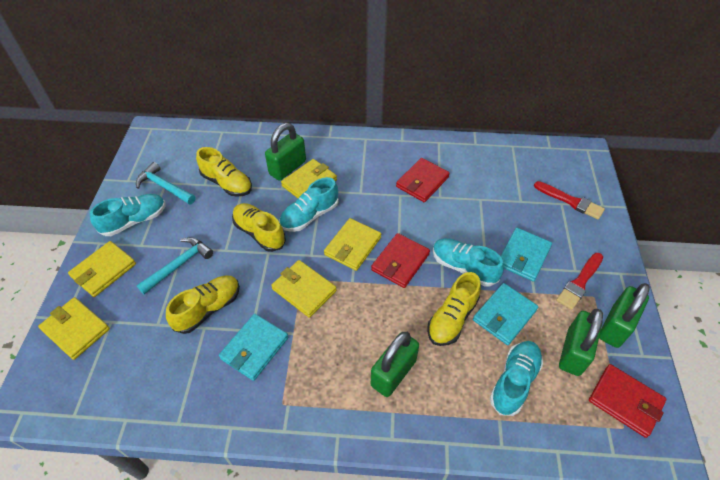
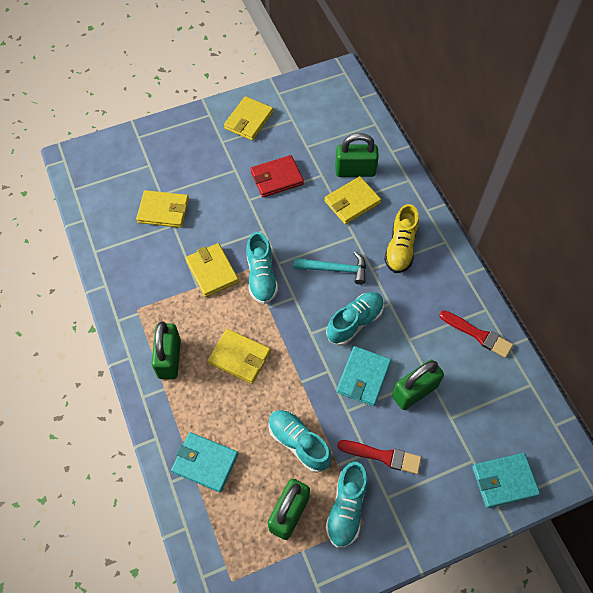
red wallet: 3 -> 1
turquoise hammer: 2 -> 1
yellow shoe: 4 -> 1

